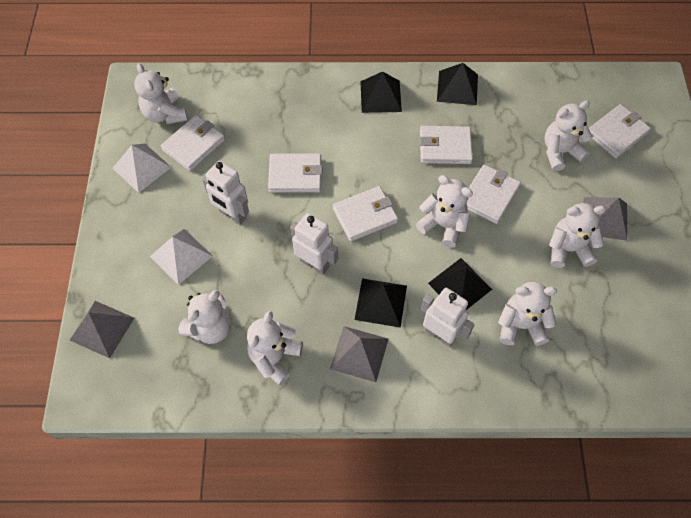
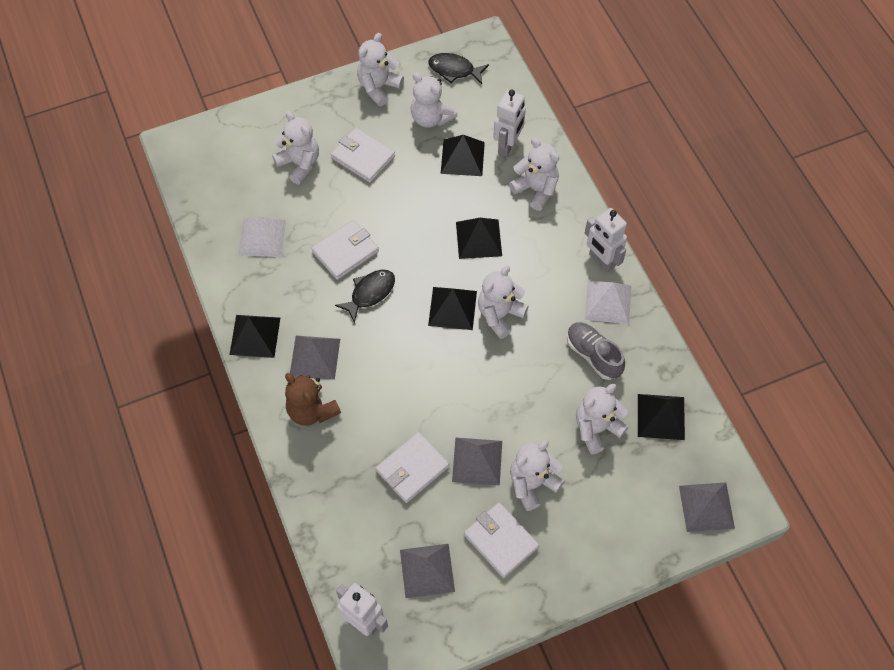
black fish: 0 -> 2
black pyramid: 4 -> 5
brown teddy bear: 0 -> 1
grey pyramid: 3 -> 4
grey shoe: 0 -> 1
white wallet: 6 -> 4

